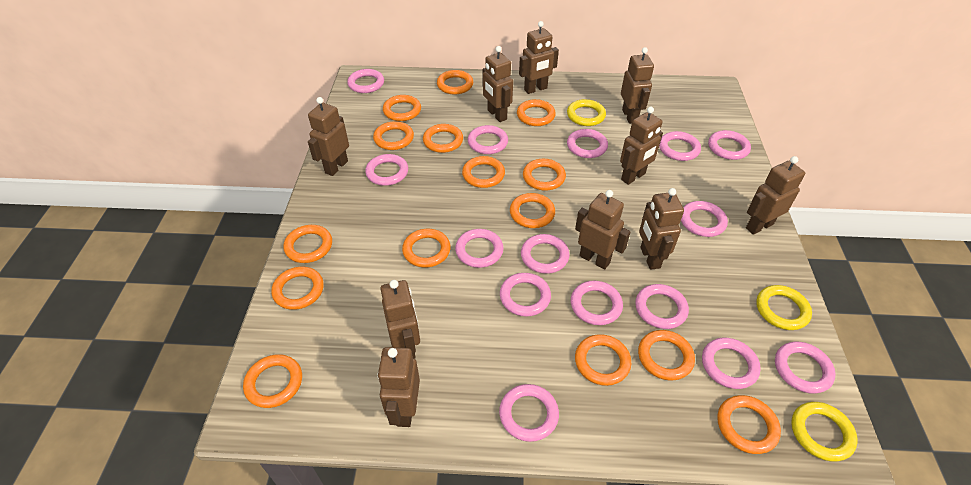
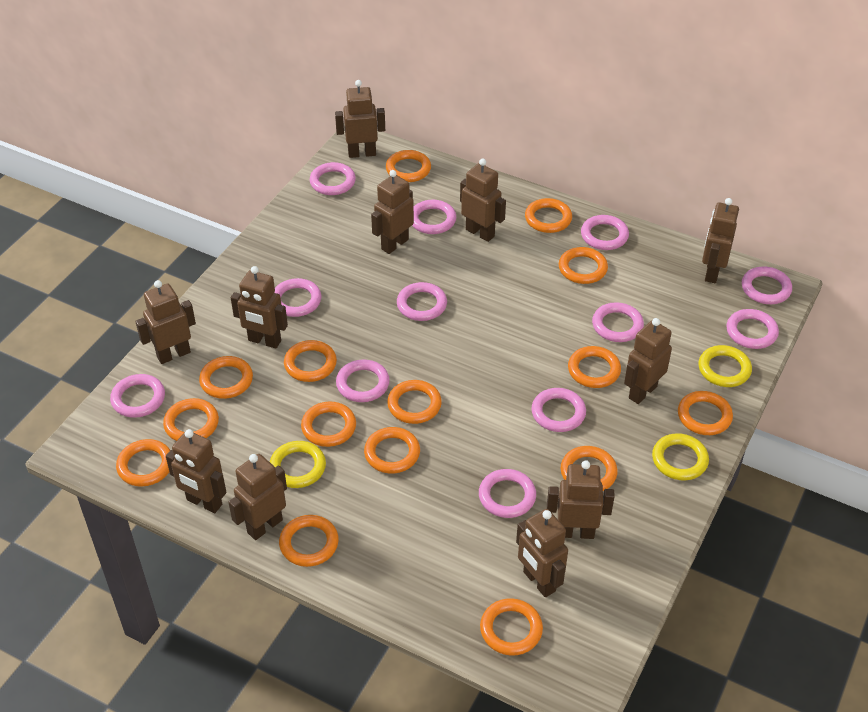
brown robot: 10 -> 11
pink ring: 15 -> 12

